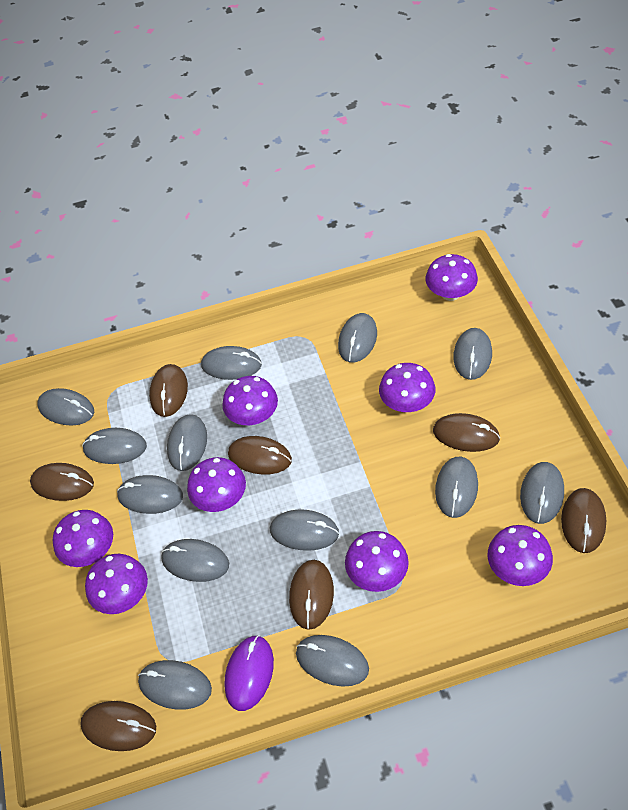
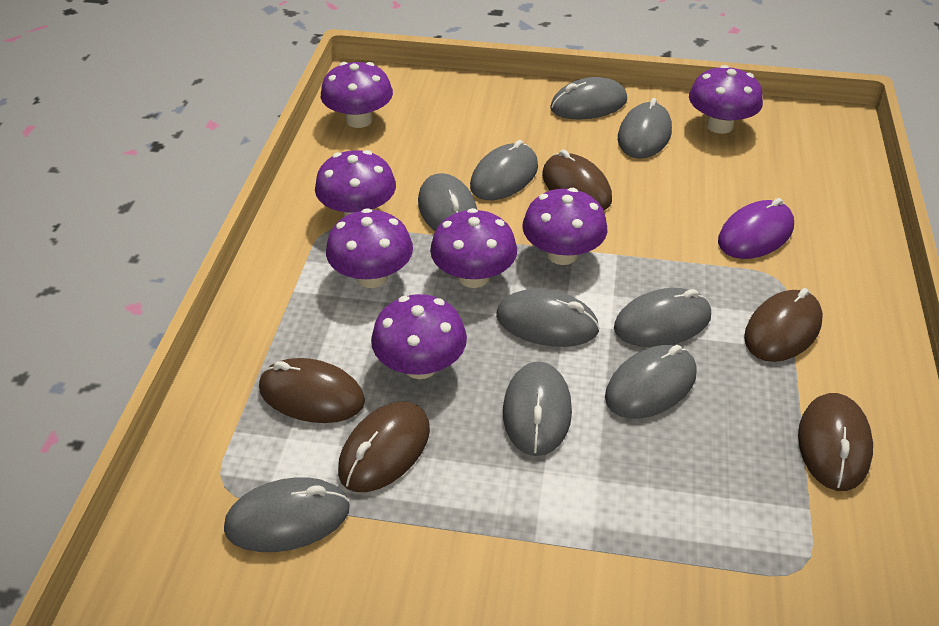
brown mouse: 7 -> 5
grey mouse: 13 -> 9
purple mushroom: 8 -> 7

